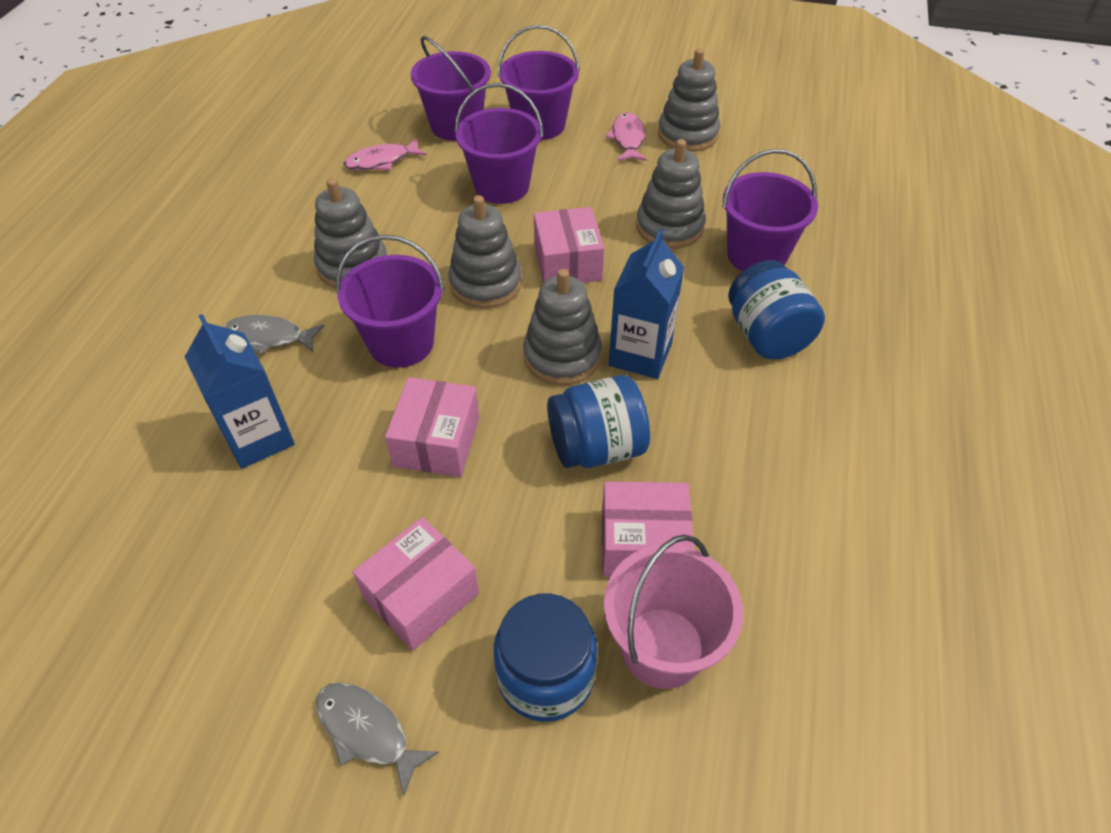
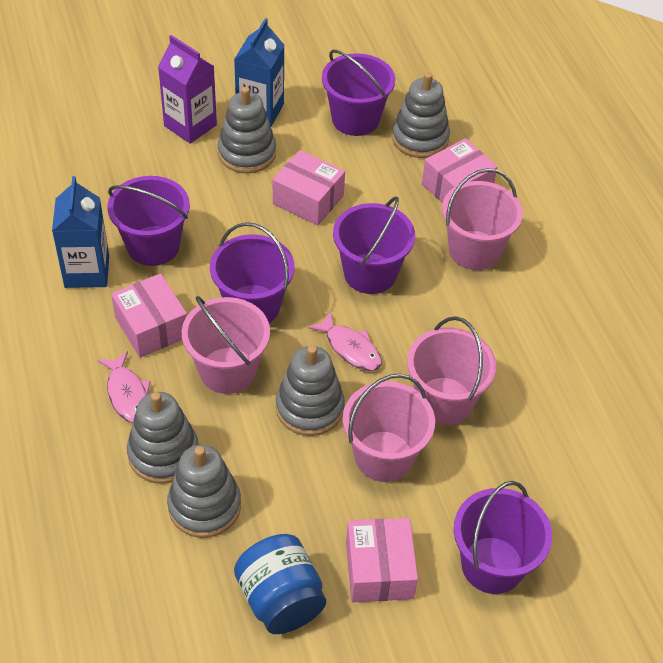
blue jar: 3 -> 1
grey fish: 2 -> 0
pink bucket: 1 -> 4
purple carton: 0 -> 1

